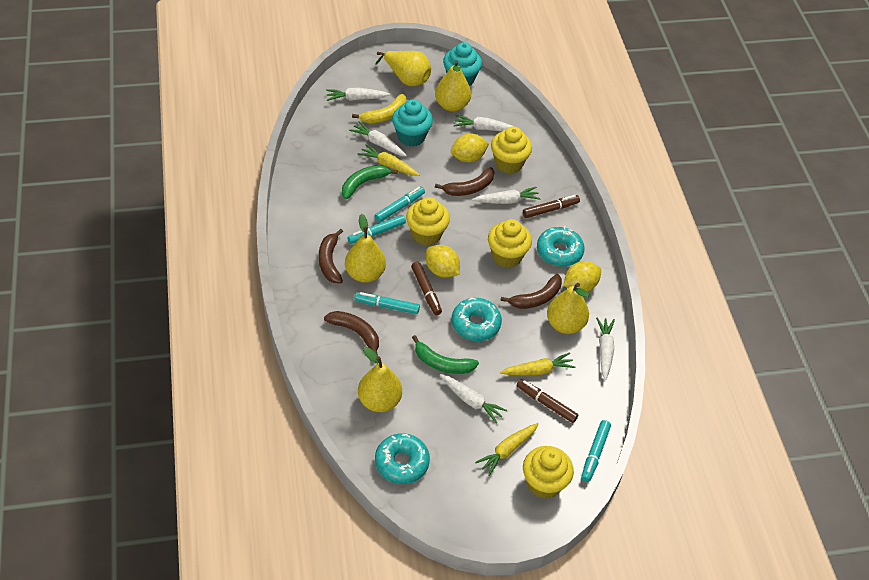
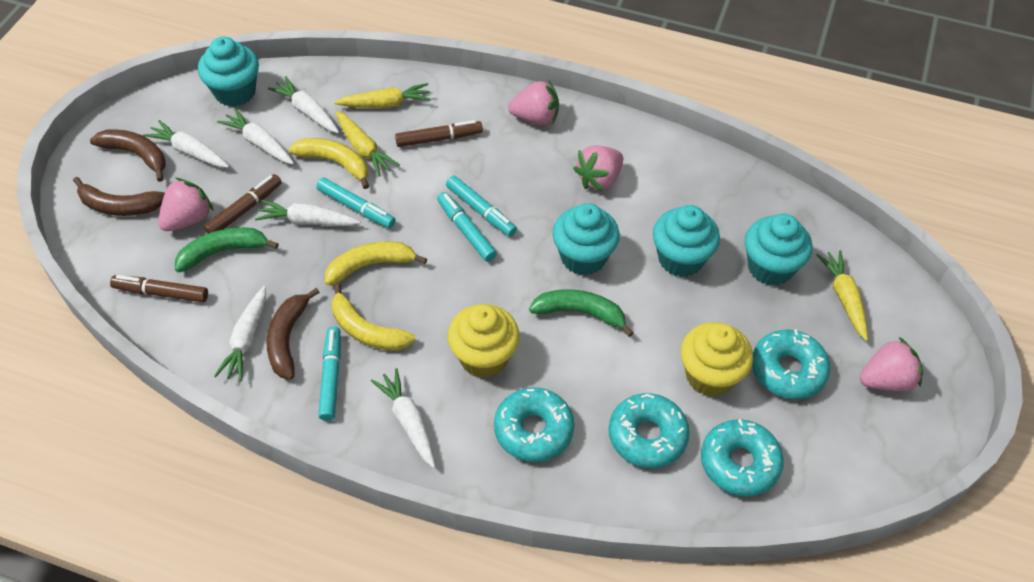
brown banana: 4 -> 3
pink strawberry: 0 -> 4
turquoise cupcake: 2 -> 4
turquoise donut: 3 -> 4
yellow banana: 1 -> 3
yellow cupcake: 4 -> 2
yellow lemon: 3 -> 0
yellow pear: 5 -> 0

